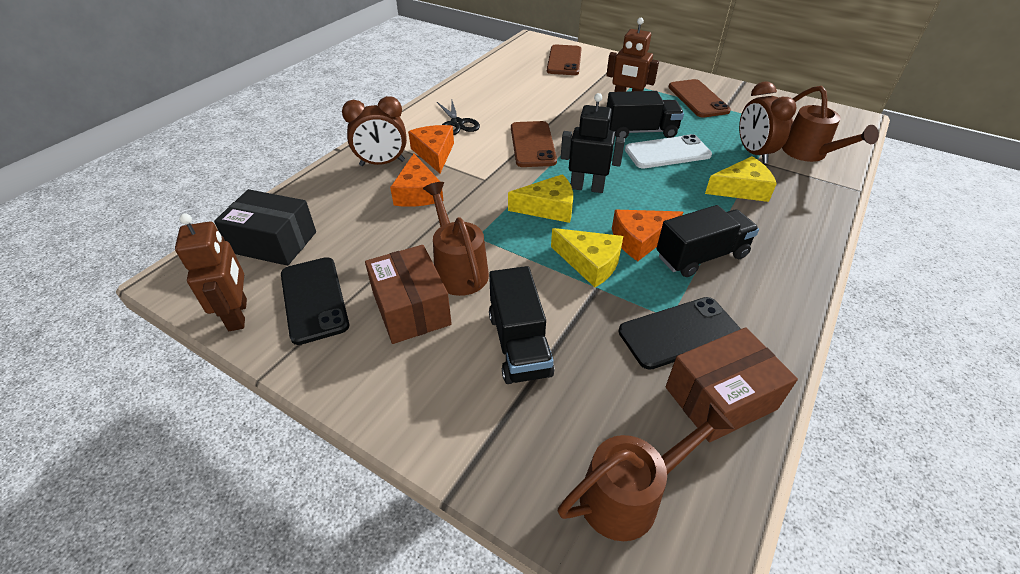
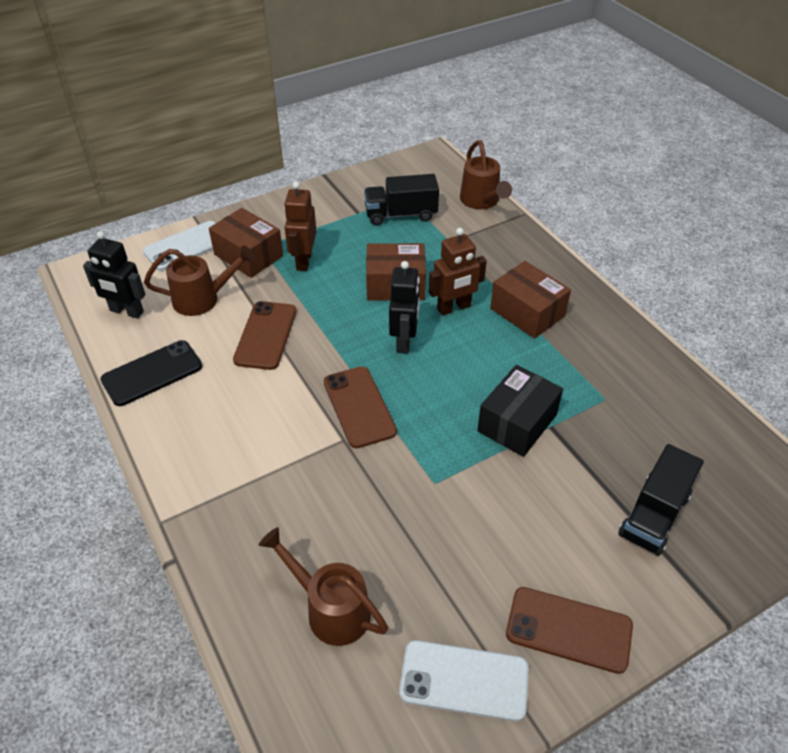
black phone: 2 -> 1
black robot: 1 -> 2
black scissors: 1 -> 0
black truck: 3 -> 2
brown box: 2 -> 3
brown clock: 2 -> 0
orange cheese: 3 -> 0
white phone: 1 -> 2
yellow cheese: 3 -> 0

